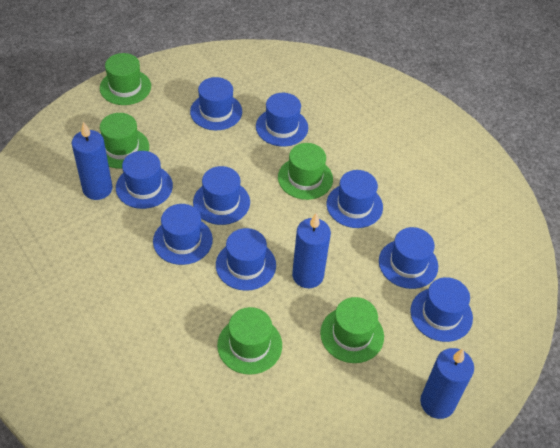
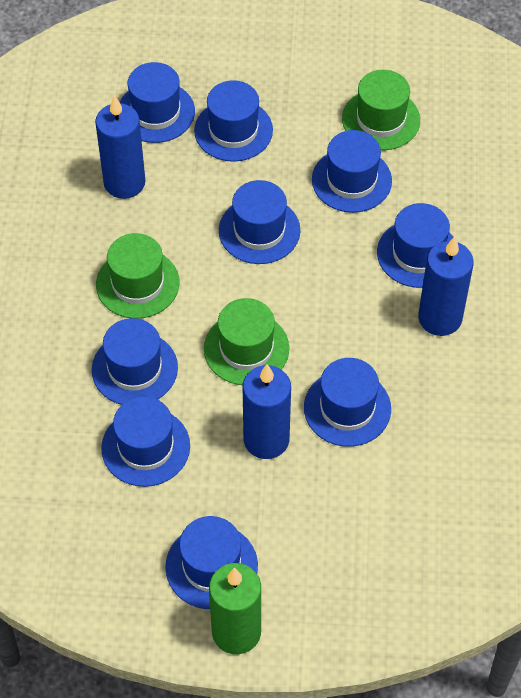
green candle: 0 -> 1
green hat: 5 -> 3

